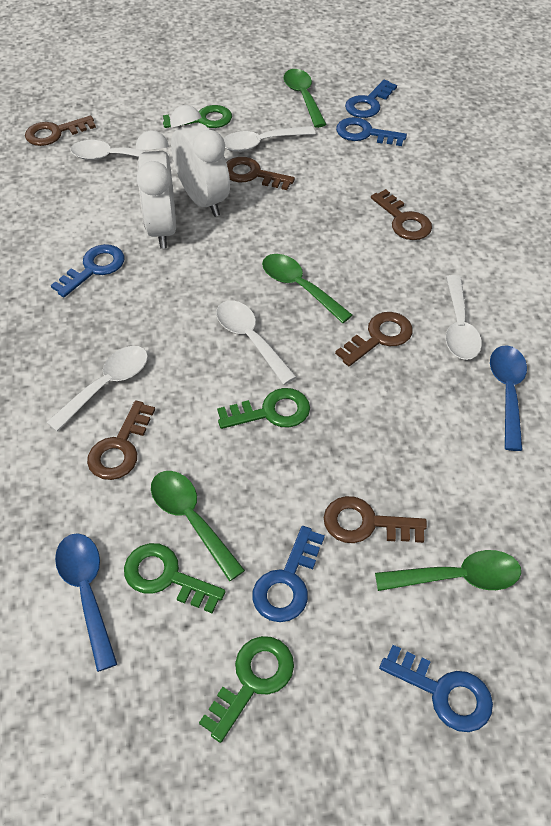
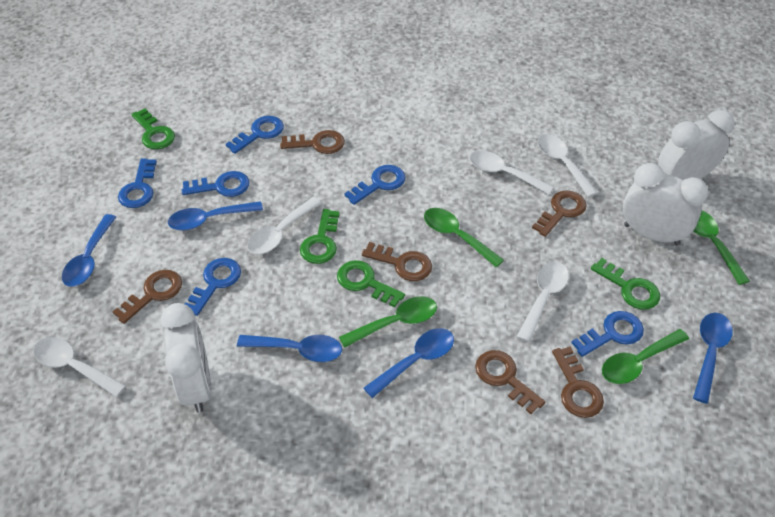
blue key: 5 -> 6
blue spoon: 2 -> 5
white clock: 2 -> 3

